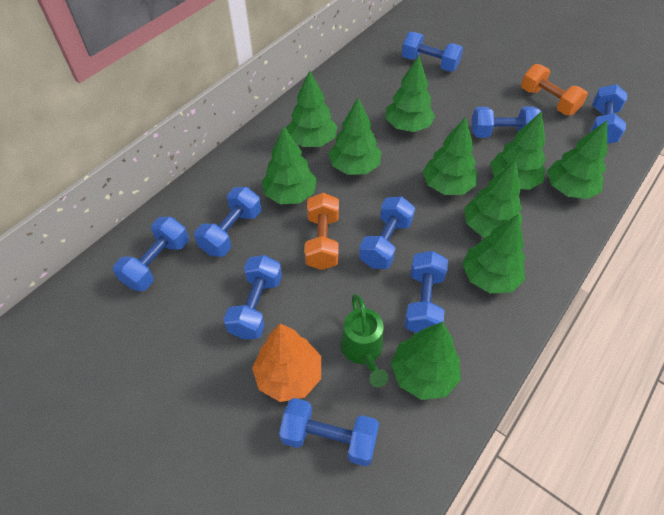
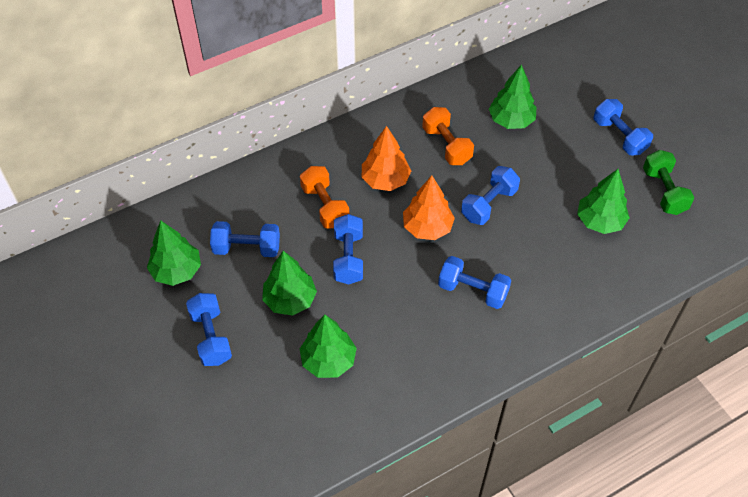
blue dumbbell: 9 -> 6
green dumbbell: 0 -> 1
green tree: 10 -> 5
green watering can: 1 -> 0
orange tree: 1 -> 2

